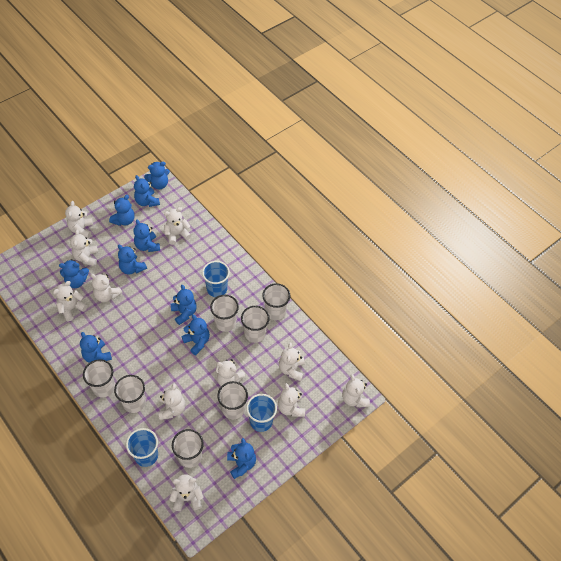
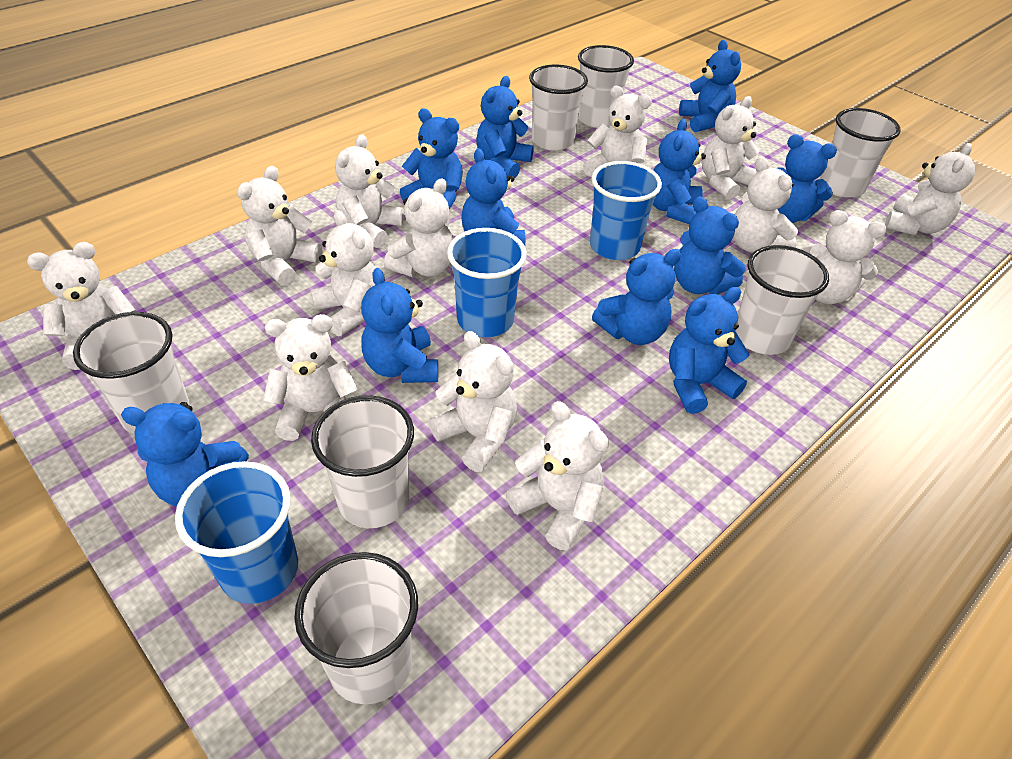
blue teddy bear: 10 -> 11
white teddy bear: 11 -> 13

